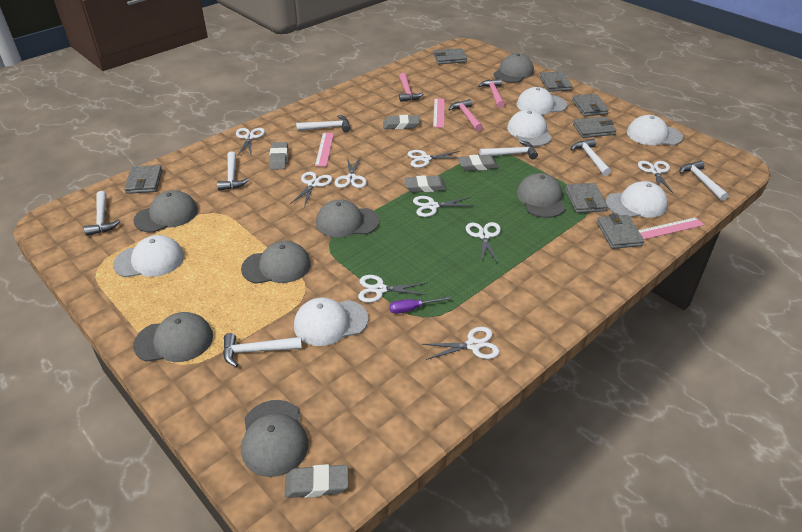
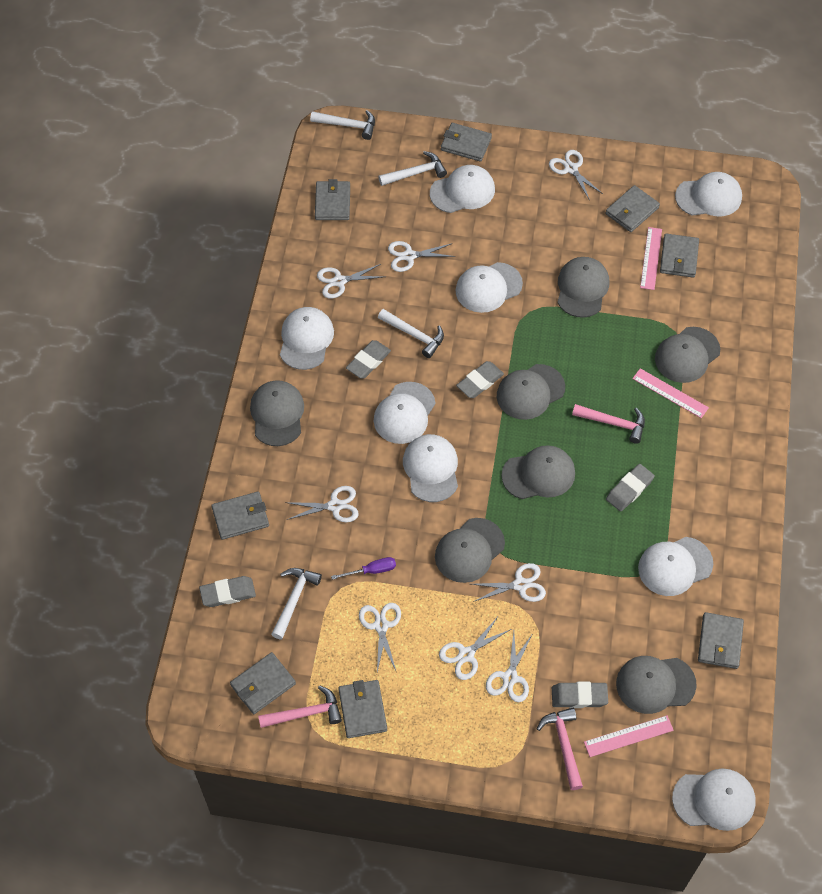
grey wallet: 7 -> 8
white cap: 6 -> 8
white hammer: 7 -> 4
white scissors: 9 -> 8

